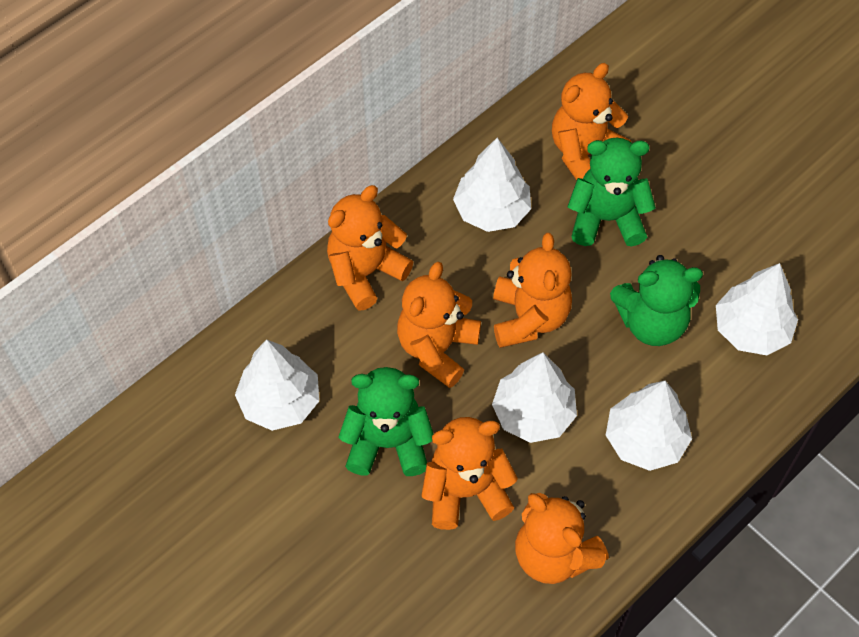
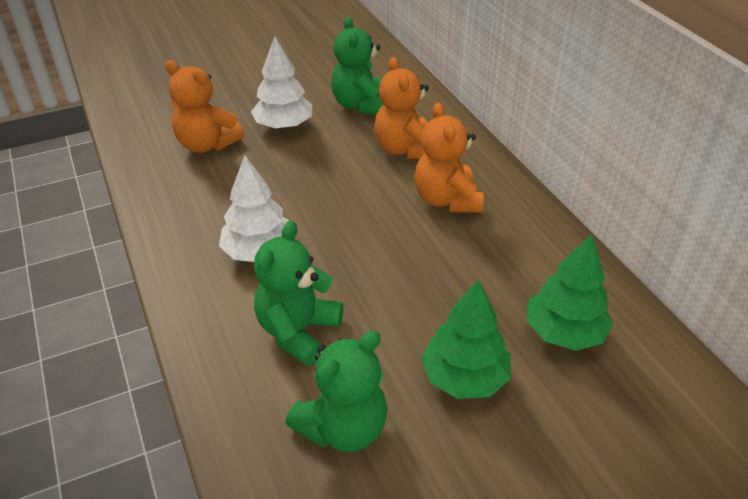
green tree: 0 -> 2
orange teddy bear: 6 -> 3
white tree: 5 -> 2

